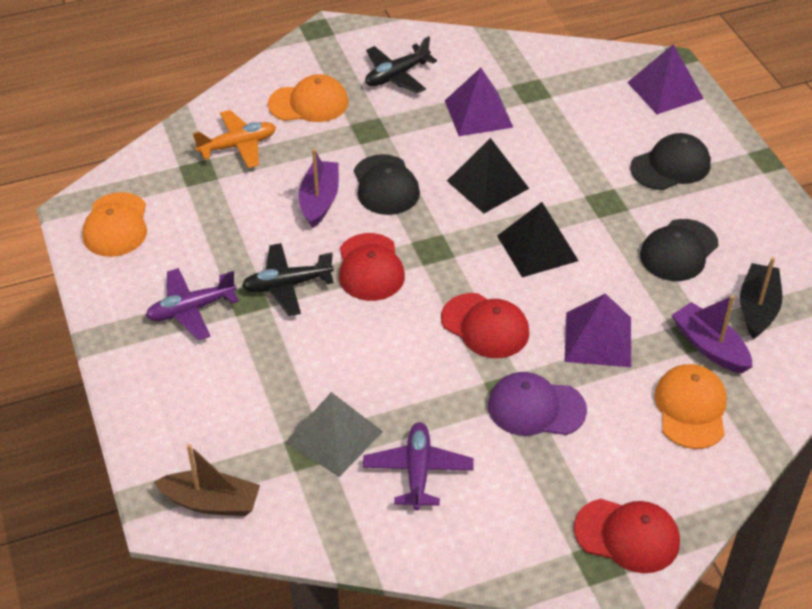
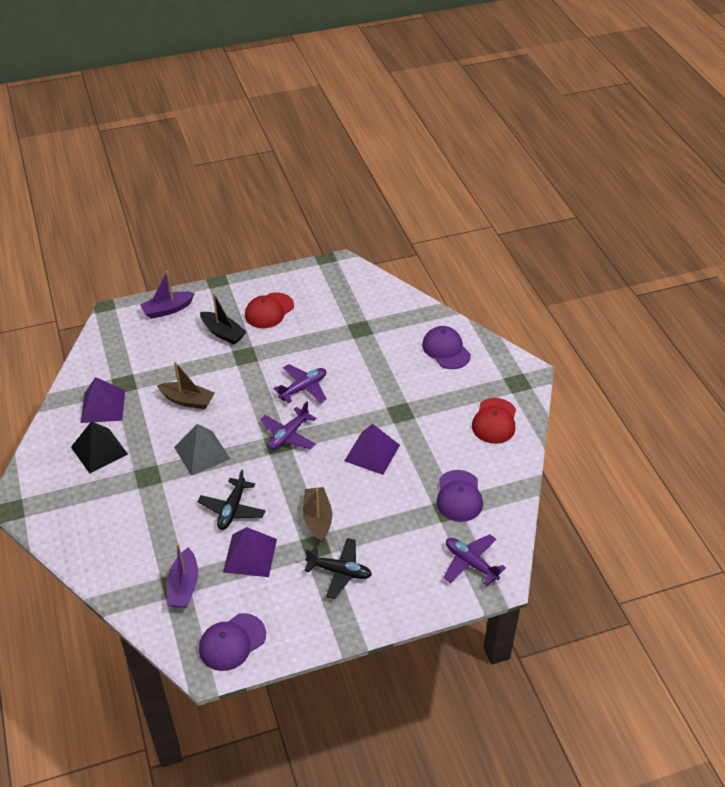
black cap: 3 -> 0
black pyramid: 2 -> 1
brown boat: 1 -> 2
orange cap: 3 -> 0
orange plane: 1 -> 0
purple cap: 1 -> 3
purple plane: 2 -> 3
red cap: 3 -> 2

